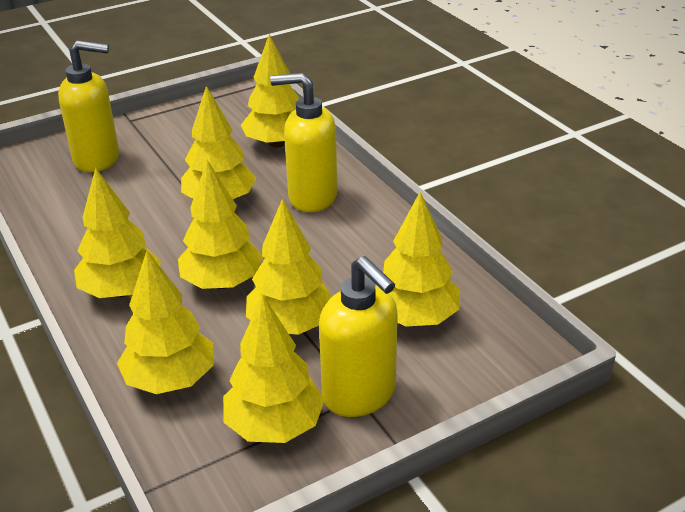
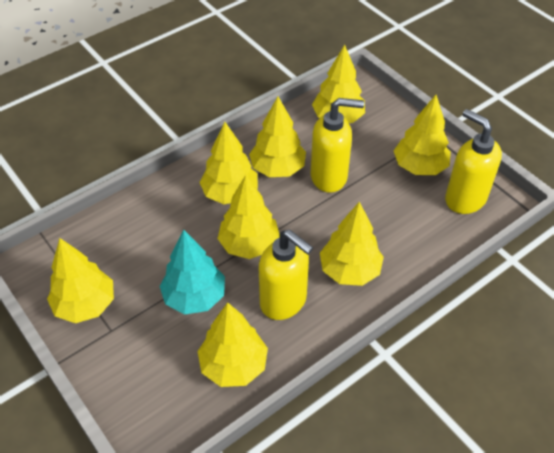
turquoise tree: 0 -> 1

